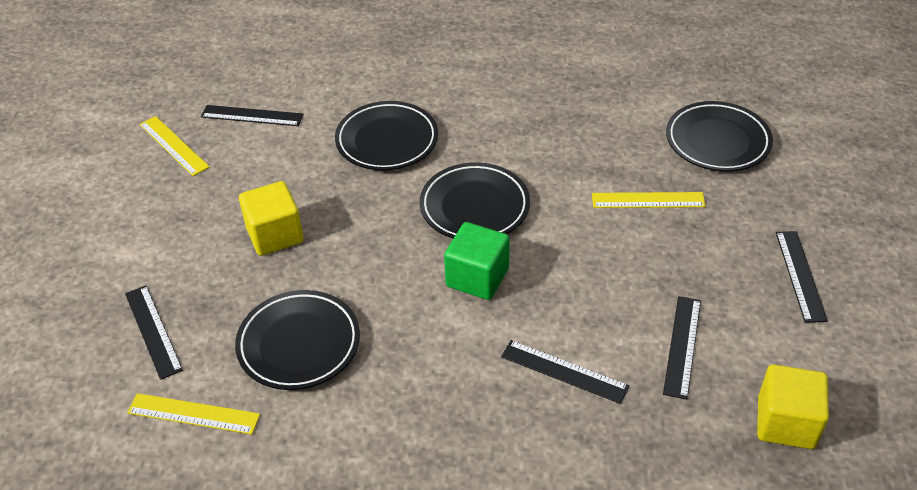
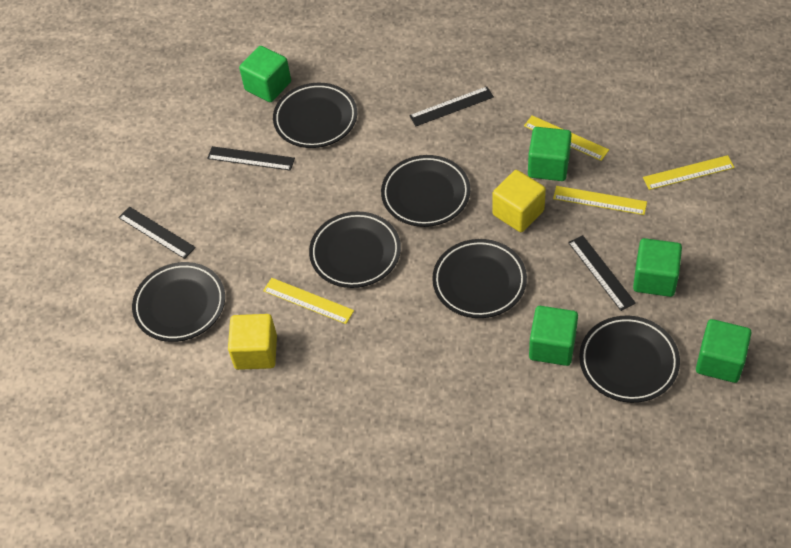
black plate: 4 -> 6
black ruler: 5 -> 4
green cube: 1 -> 5
yellow ruler: 3 -> 4

